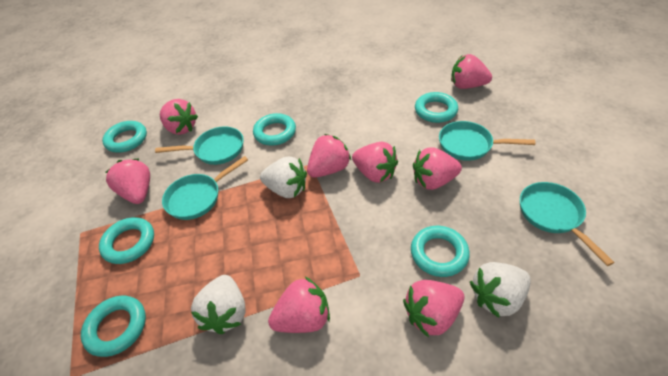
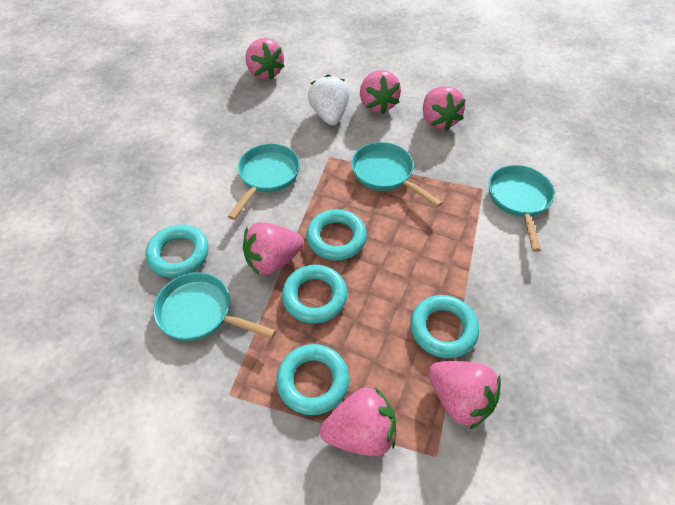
pink strawberry: 8 -> 6
turquoise ring: 6 -> 5
white strawberry: 3 -> 1

